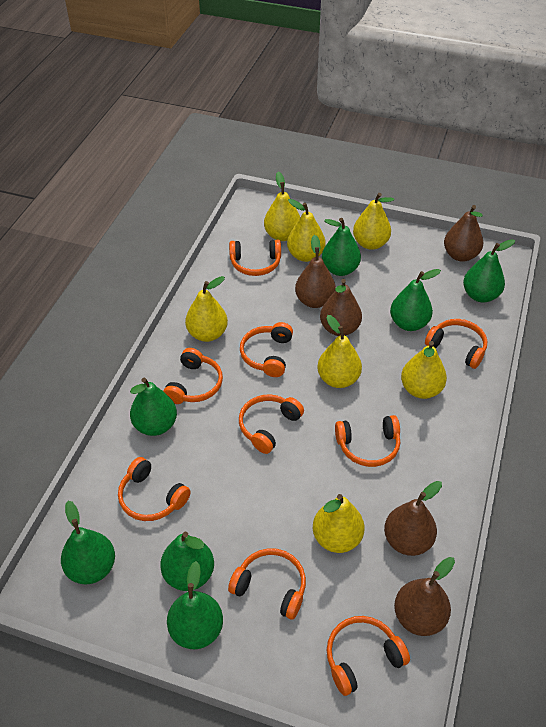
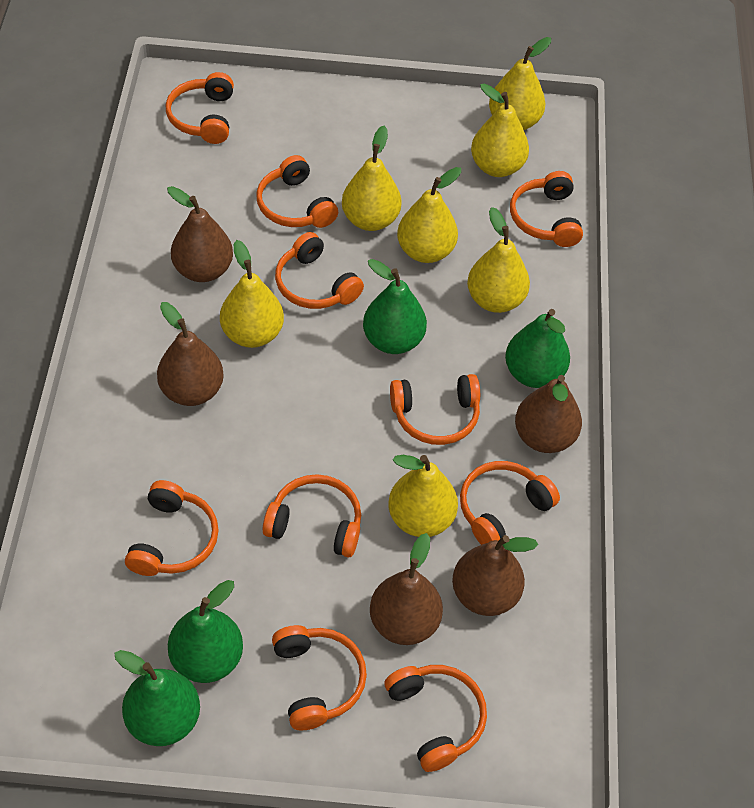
green pear: 7 -> 4
orange headphones: 9 -> 10

